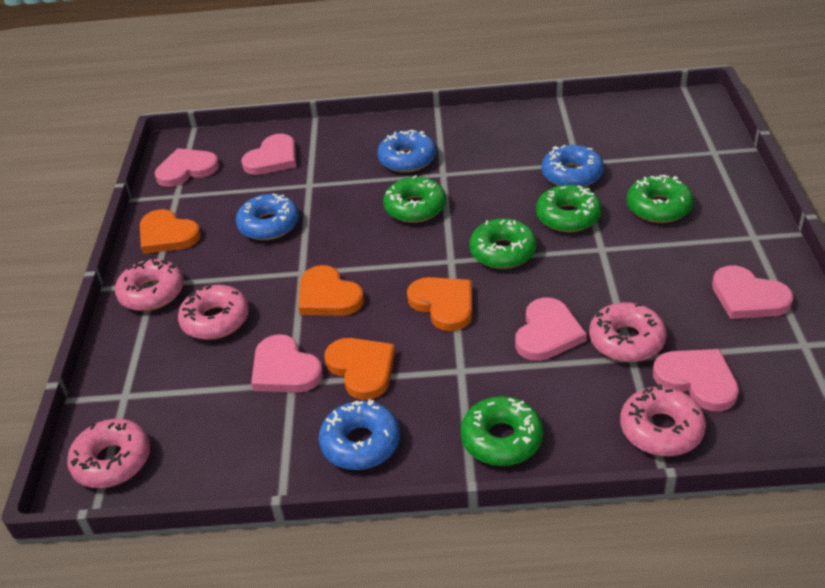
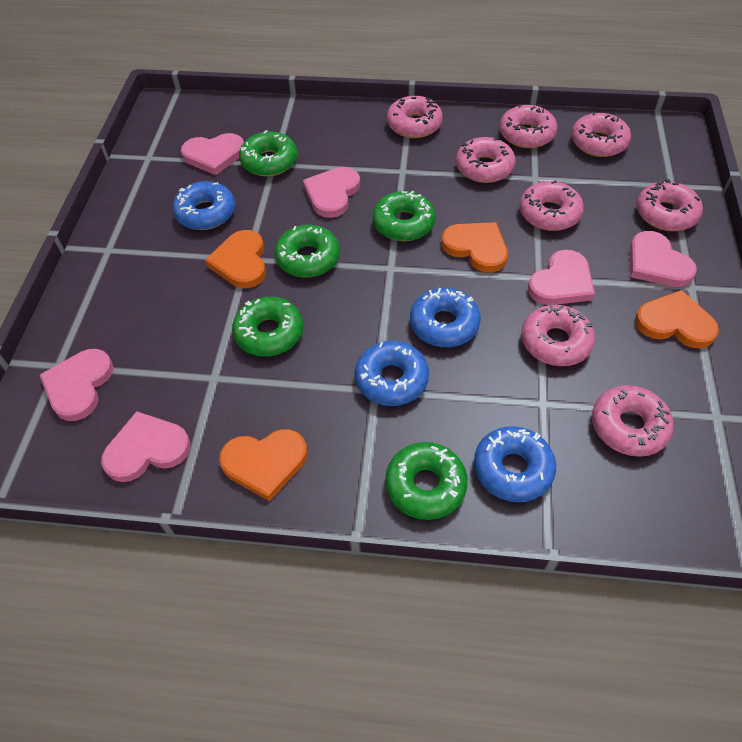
pink donut: 5 -> 8

